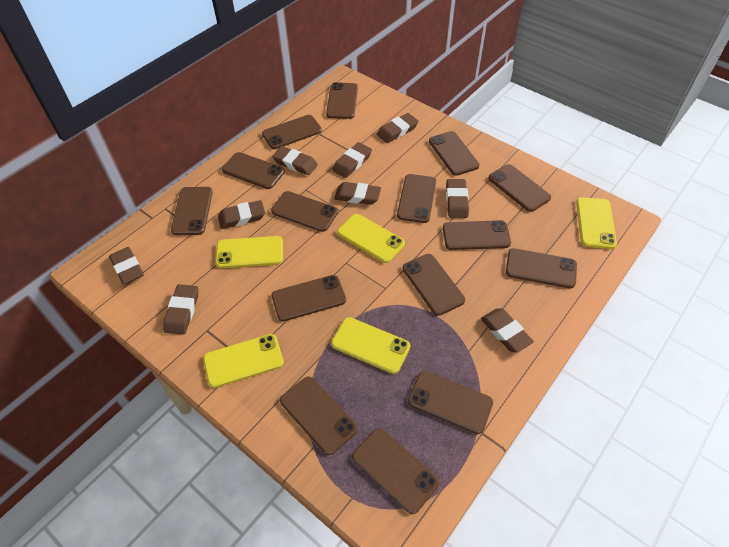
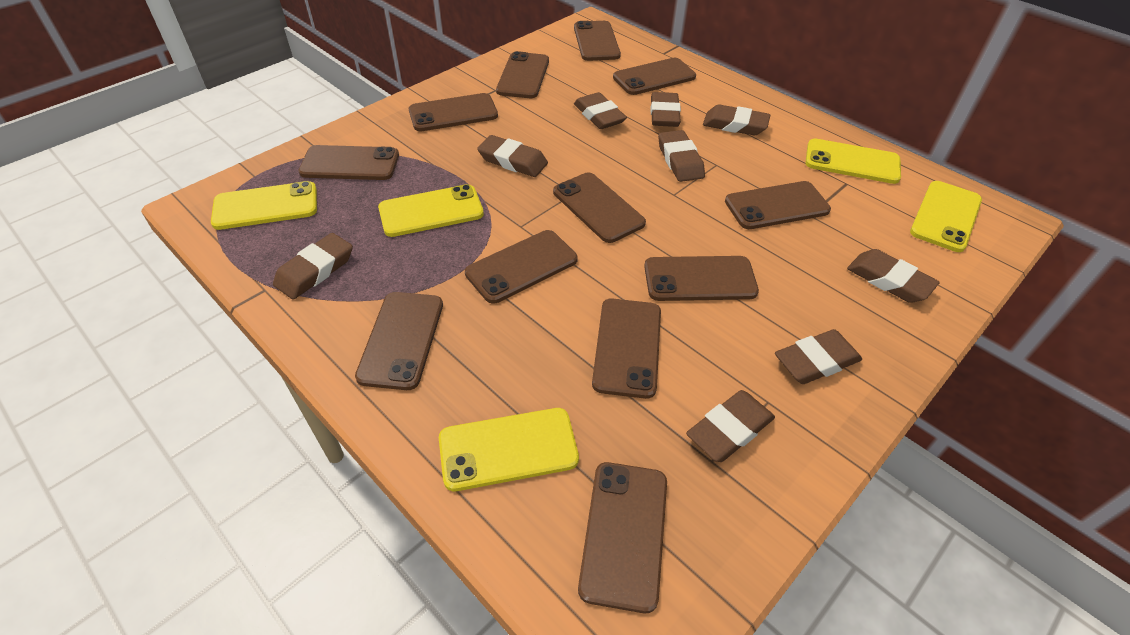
brown phone: 15 -> 12

